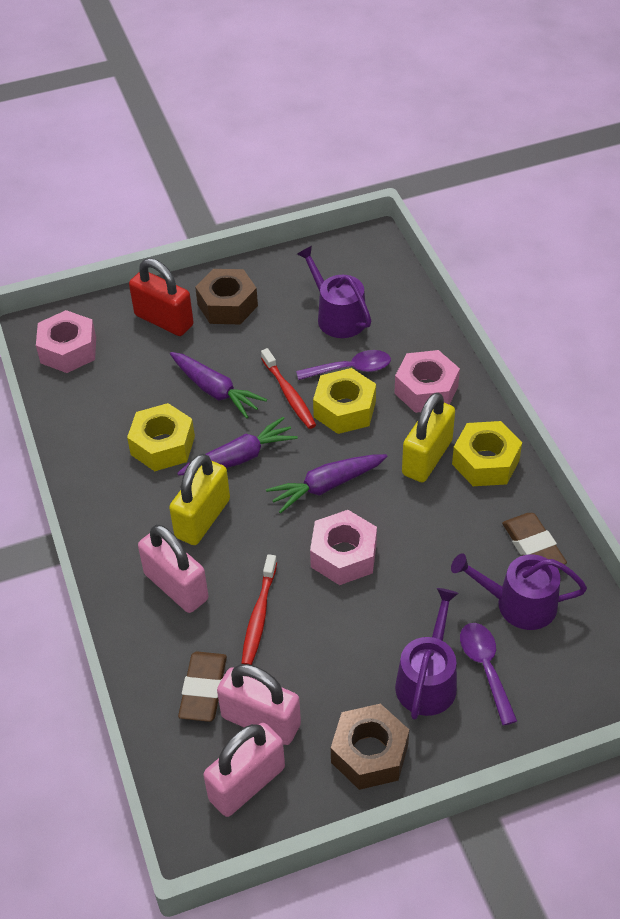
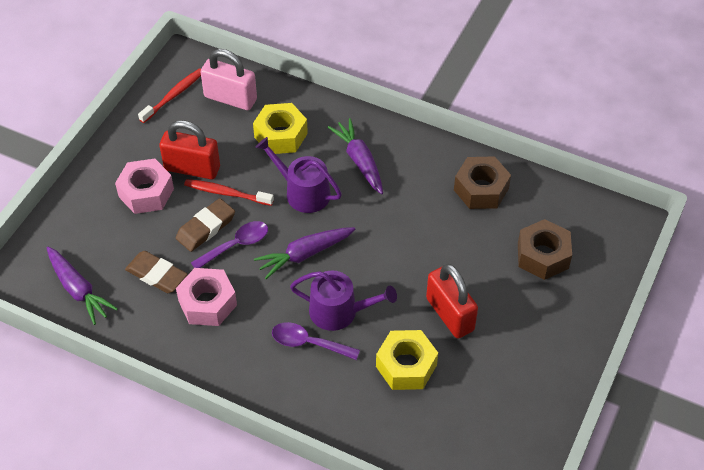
pink nut: 3 -> 2
pink padlock: 3 -> 1
purple watering can: 3 -> 2
red padlock: 1 -> 2
yellow nut: 3 -> 2
yellow padlock: 2 -> 0

